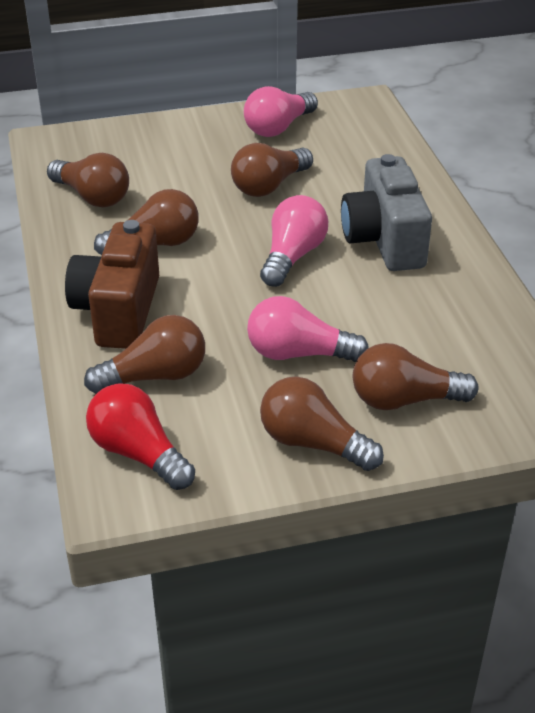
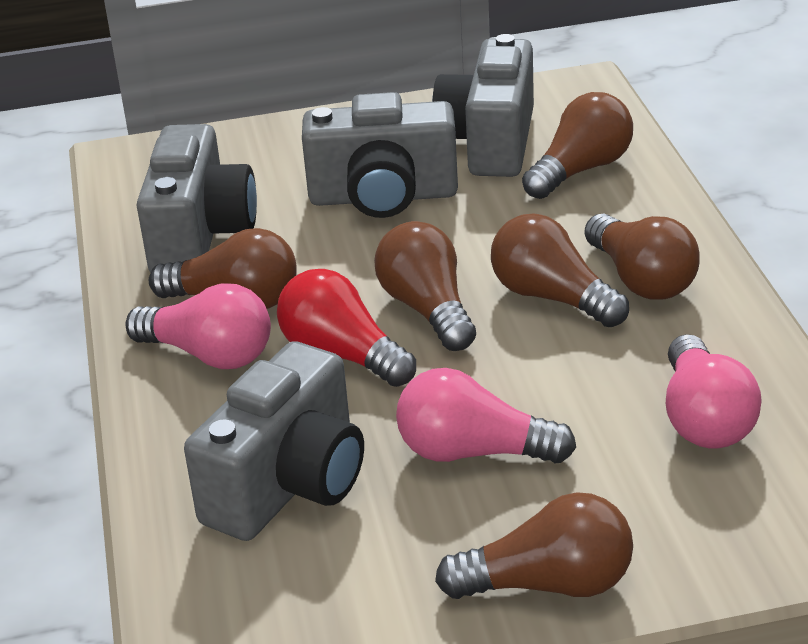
brown camera: 1 -> 0
grey camera: 1 -> 4

